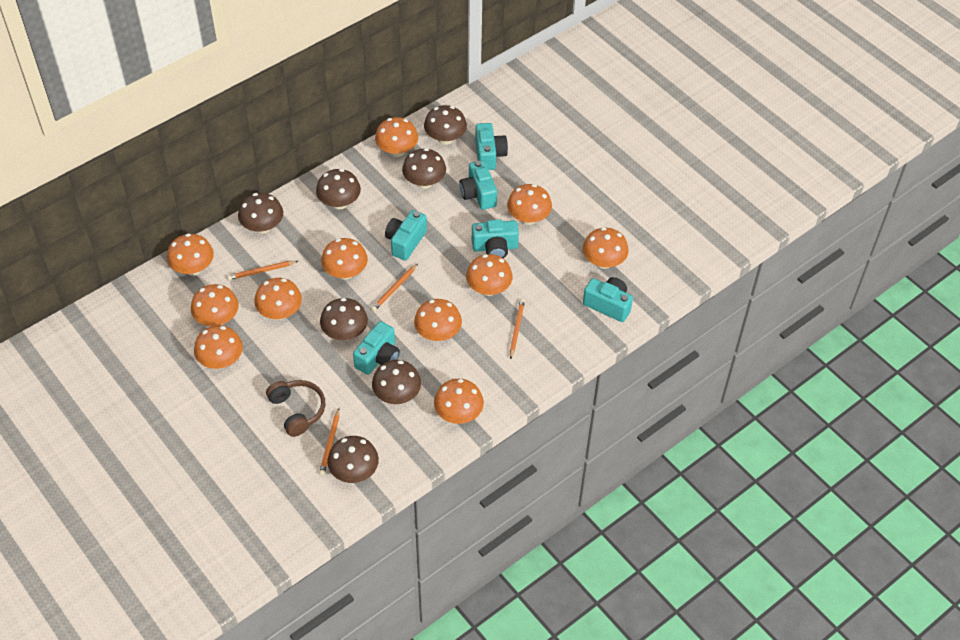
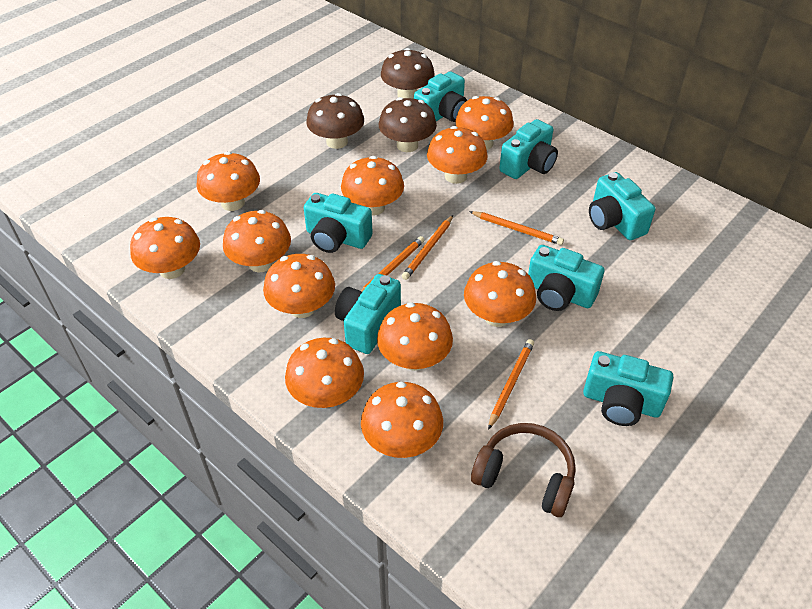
brown mushroom: 7 -> 3
turquoise camera: 6 -> 7

